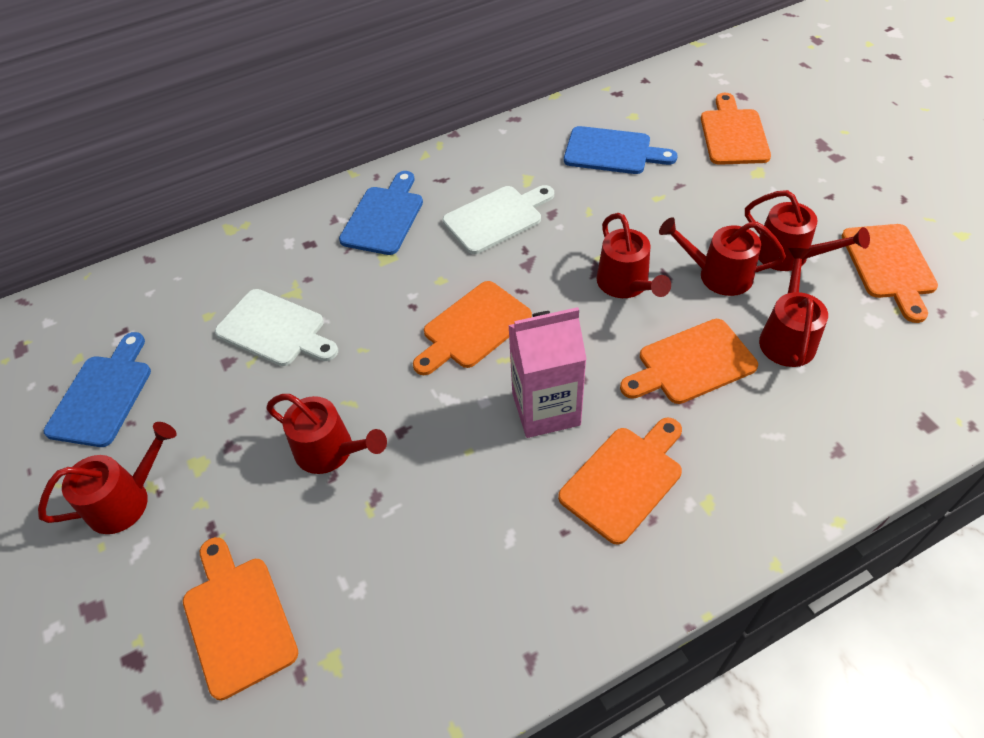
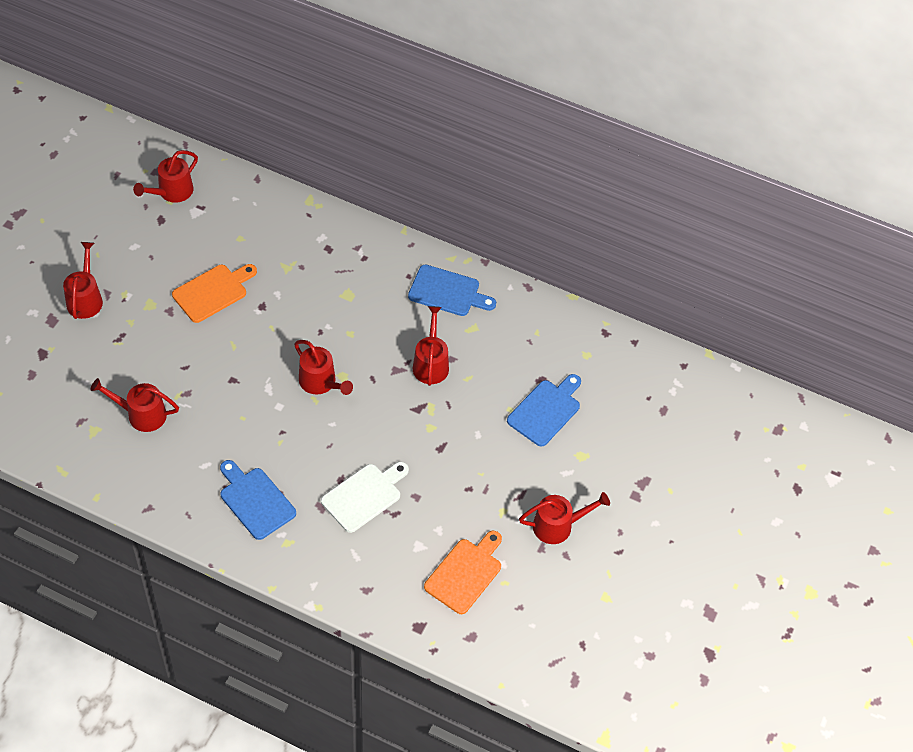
orange cutting board: 6 -> 2
pink carton: 1 -> 0
white cutting board: 2 -> 1

